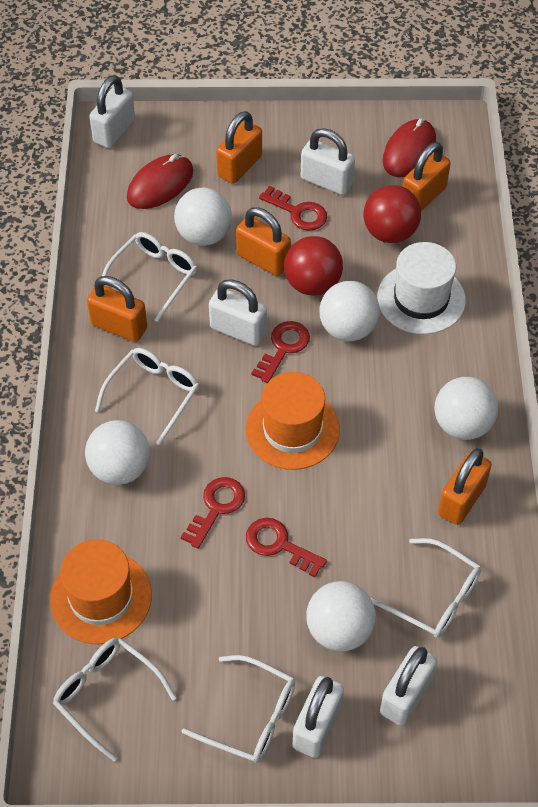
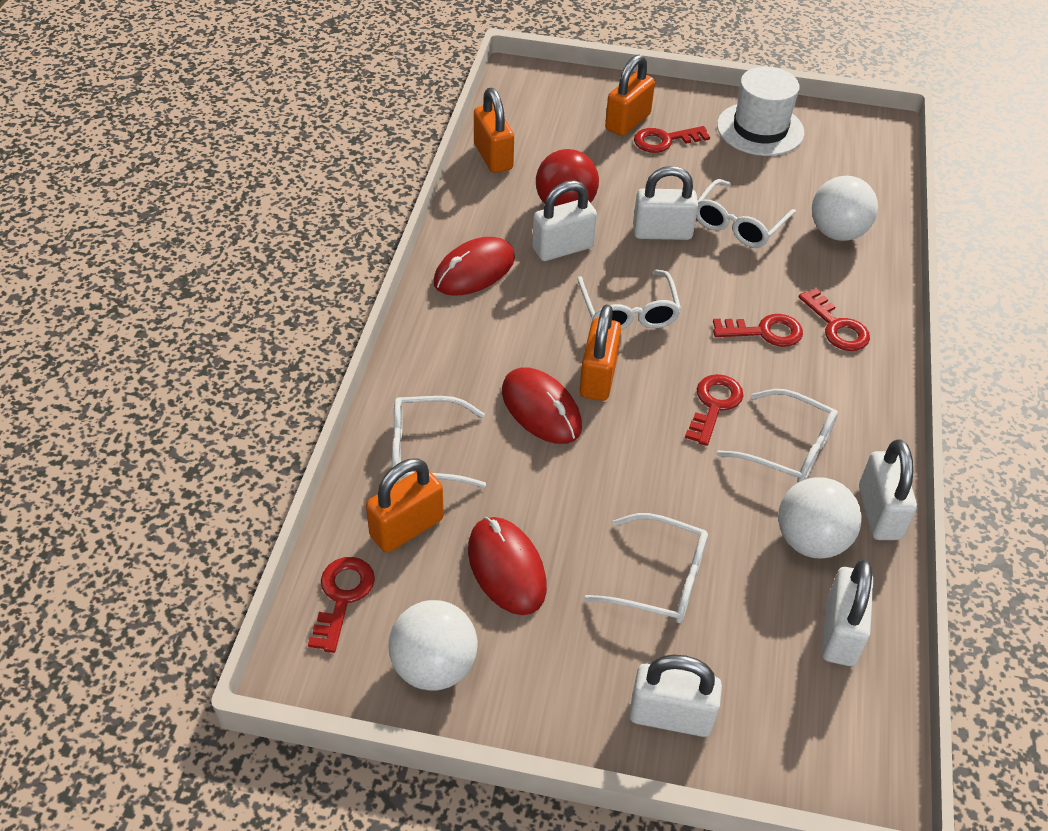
orange hat: 2 -> 0
orange padlock: 5 -> 4
red ball: 2 -> 1
red key: 4 -> 5
red mouse: 2 -> 3
white ball: 5 -> 3

